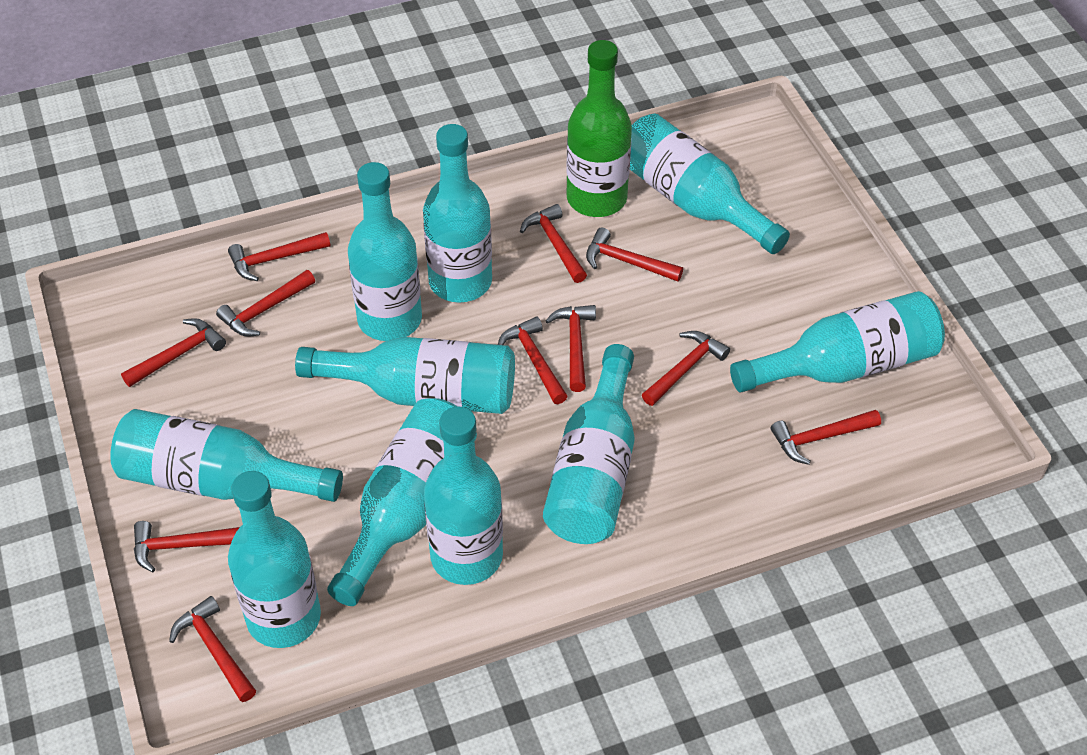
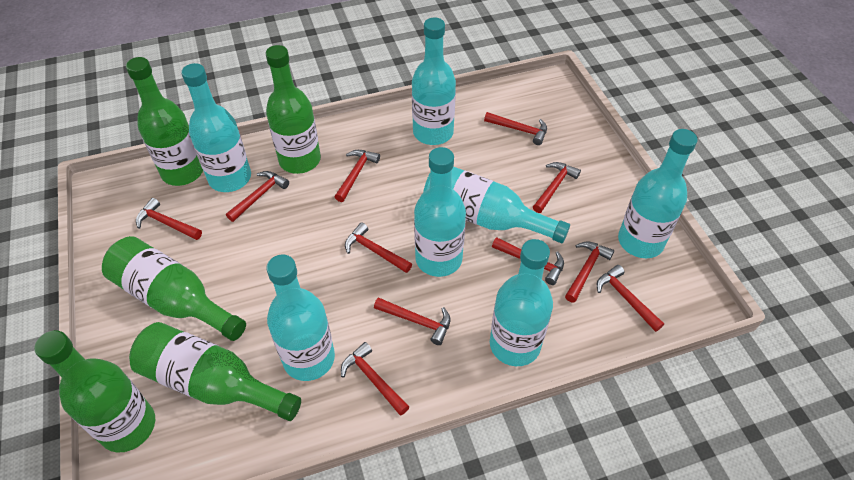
green bottle: 1 -> 5
turquoise bottle: 10 -> 7

